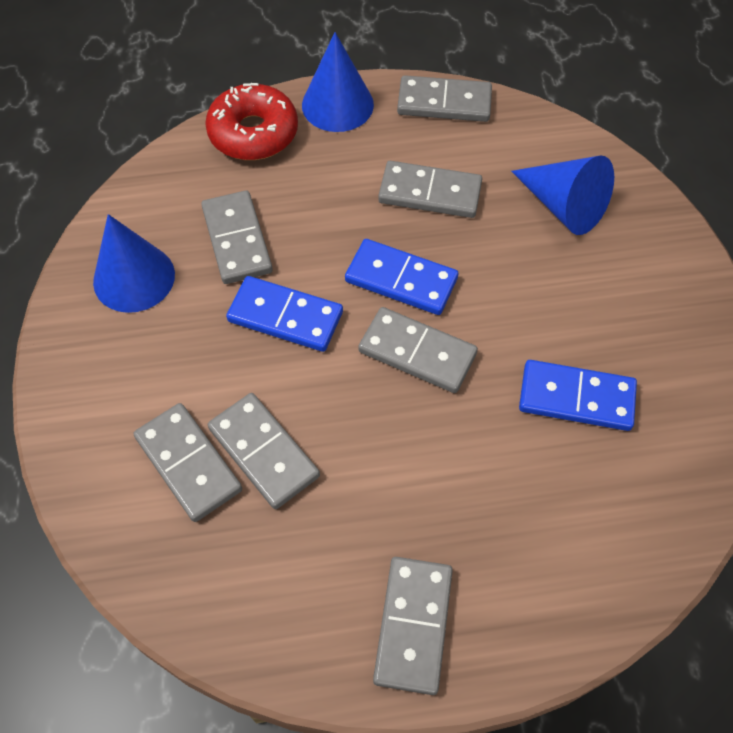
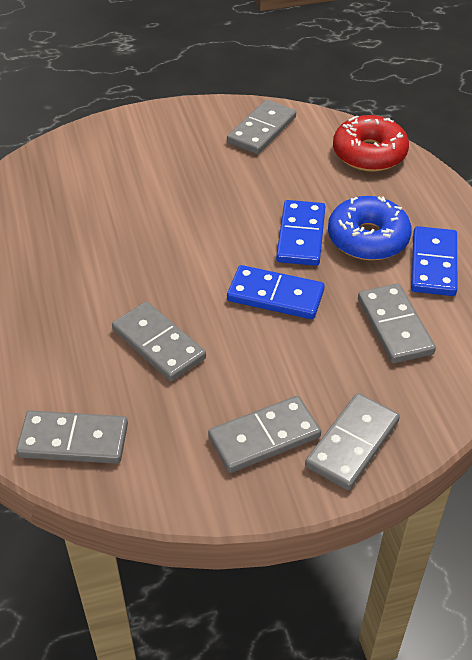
blue cone: 3 -> 0
blue donut: 0 -> 1
grey domino: 7 -> 6

